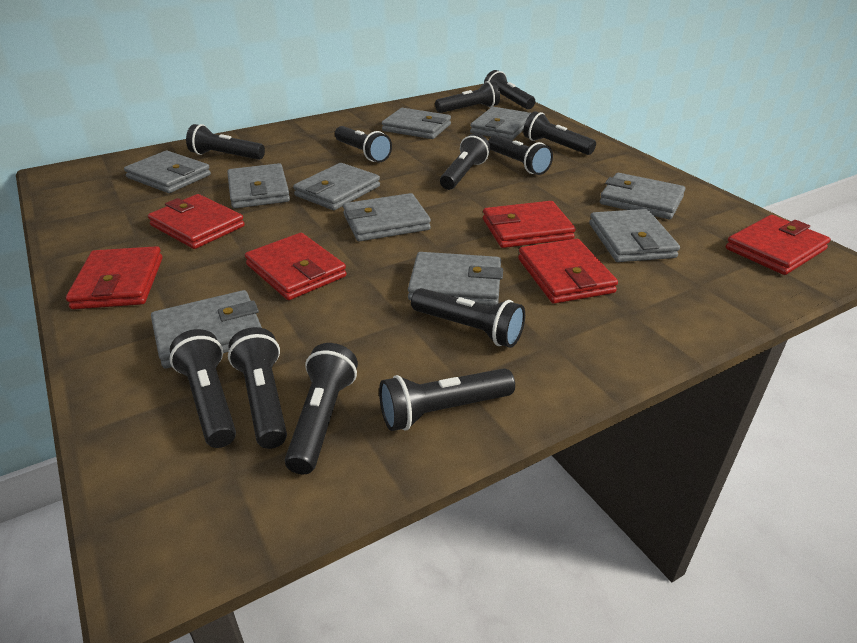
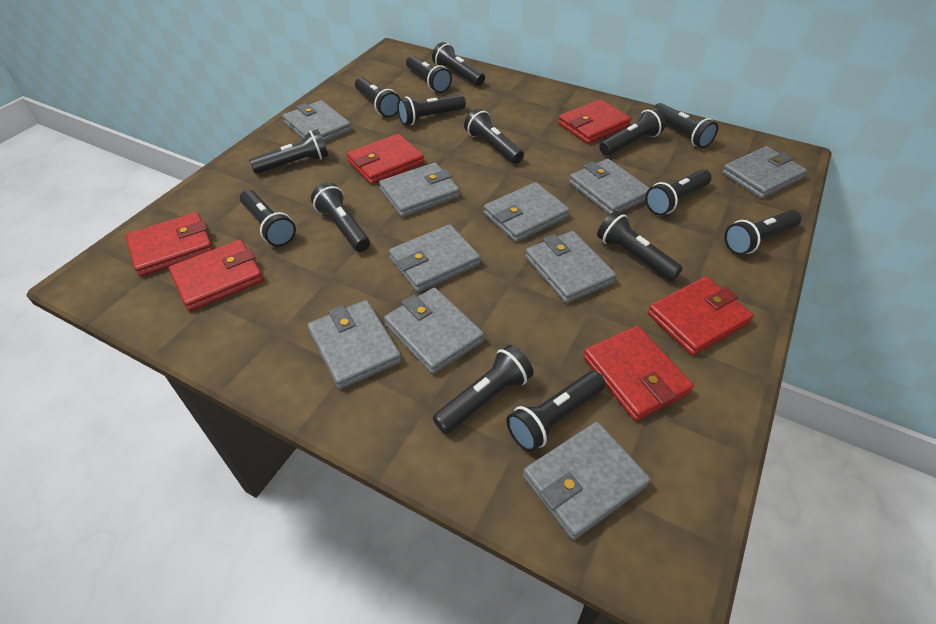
black flashlight: 12 -> 15

